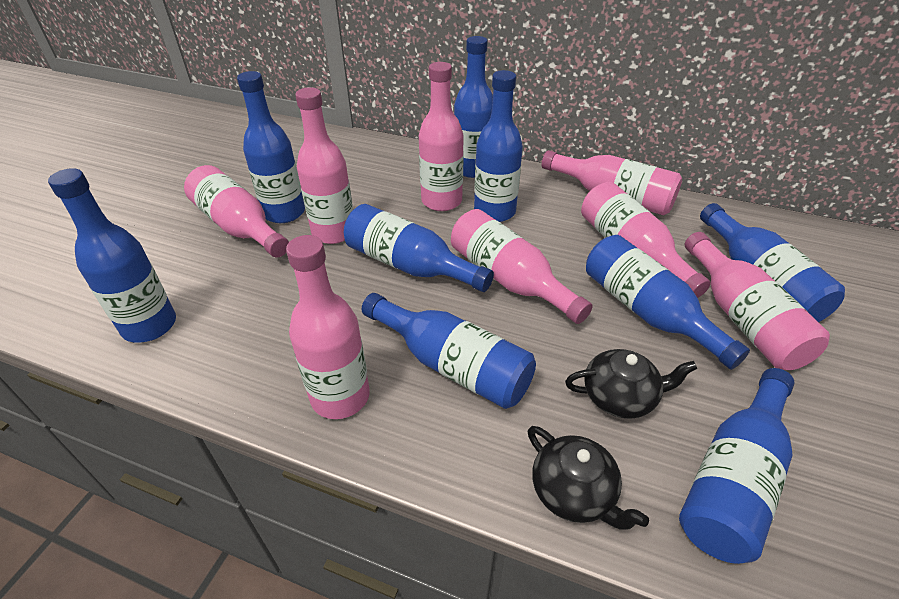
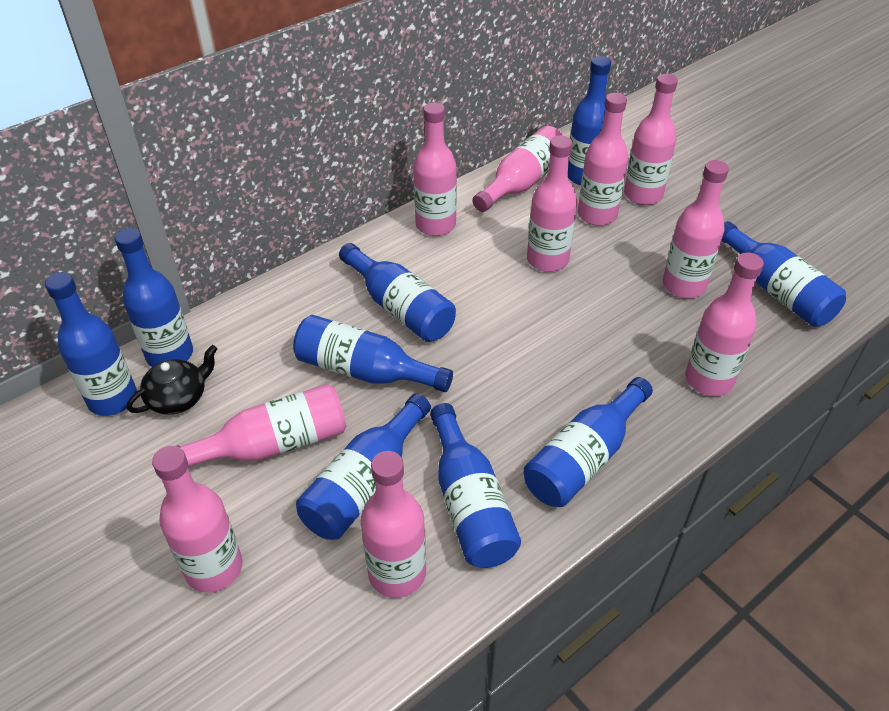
black teapot: 2 -> 1
pink bottle: 8 -> 10

